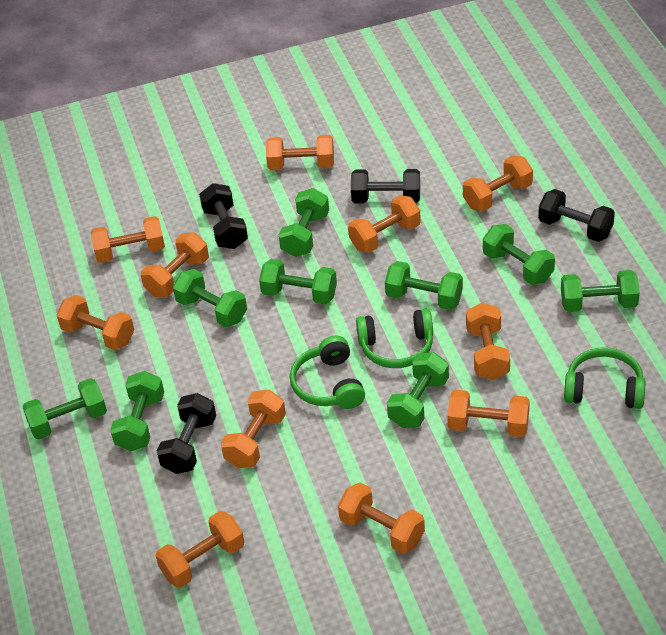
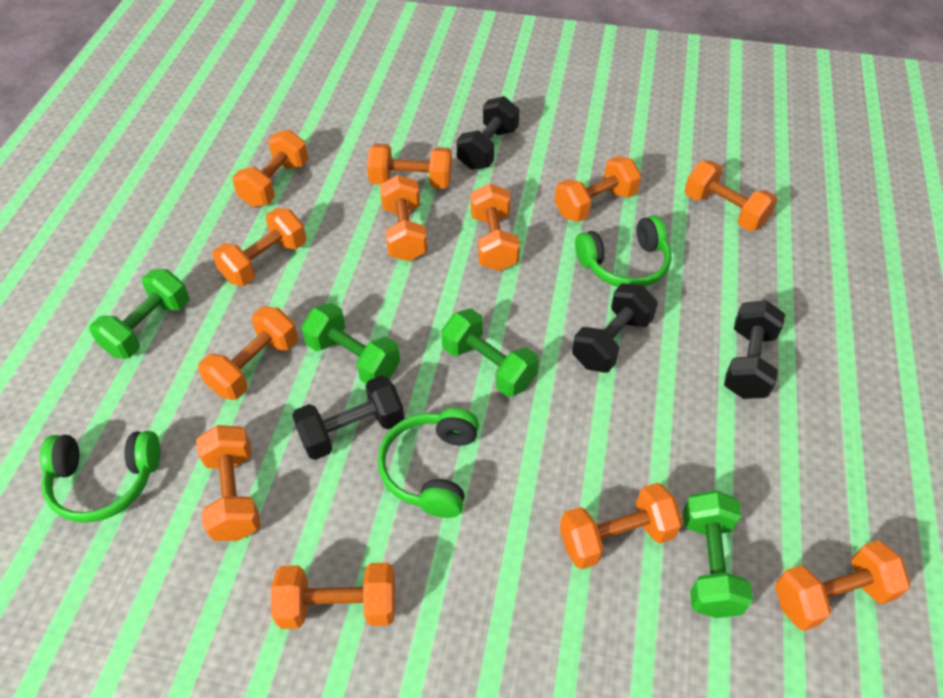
green dumbbell: 9 -> 4
orange dumbbell: 11 -> 12

